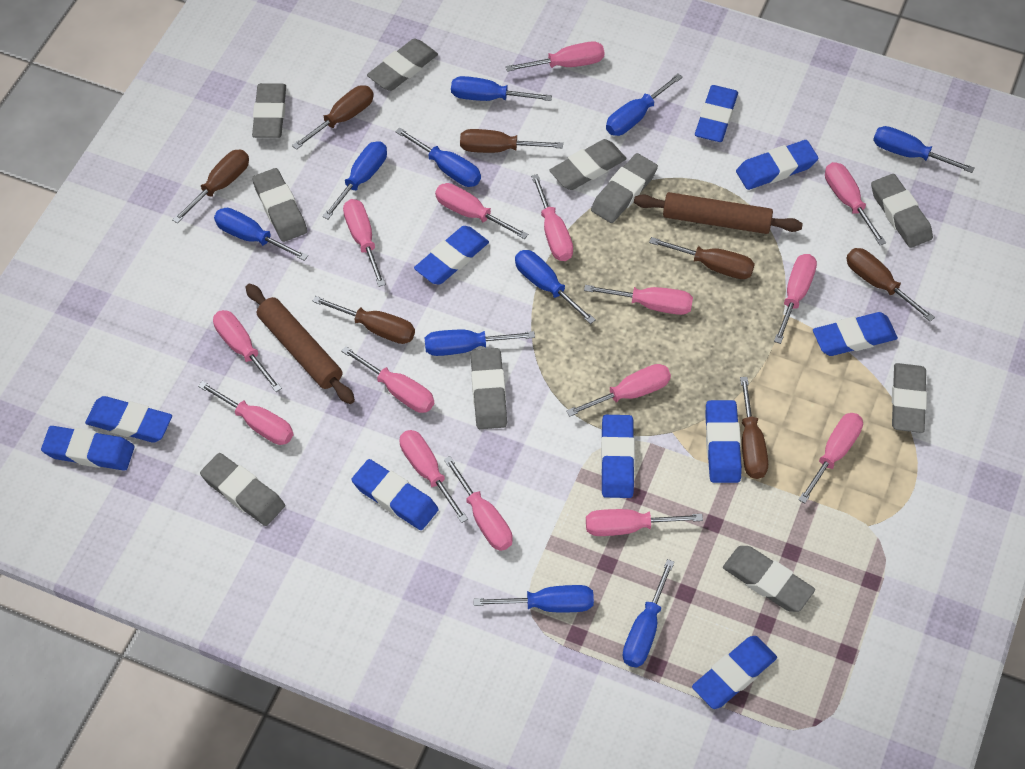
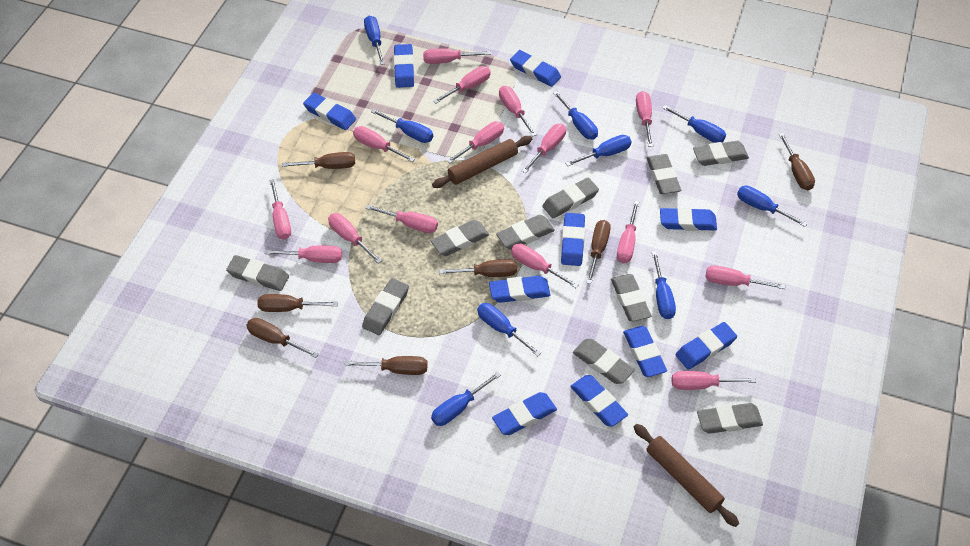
blue screwdriver: 10 -> 9

